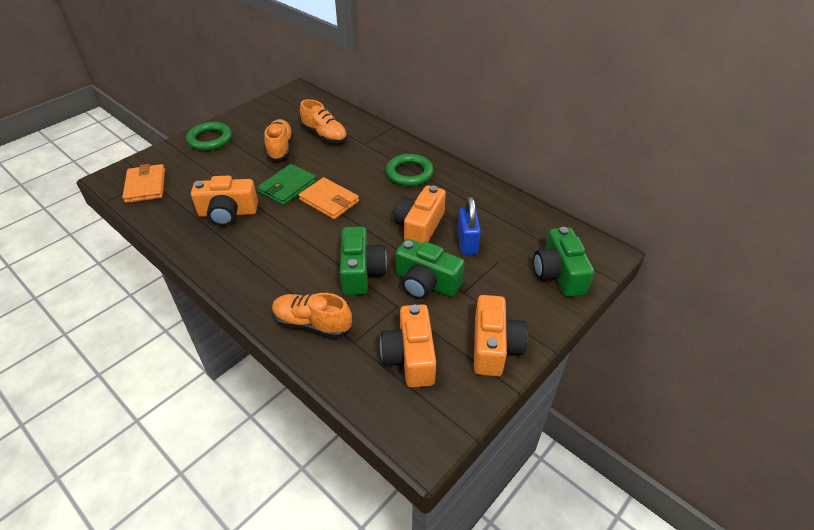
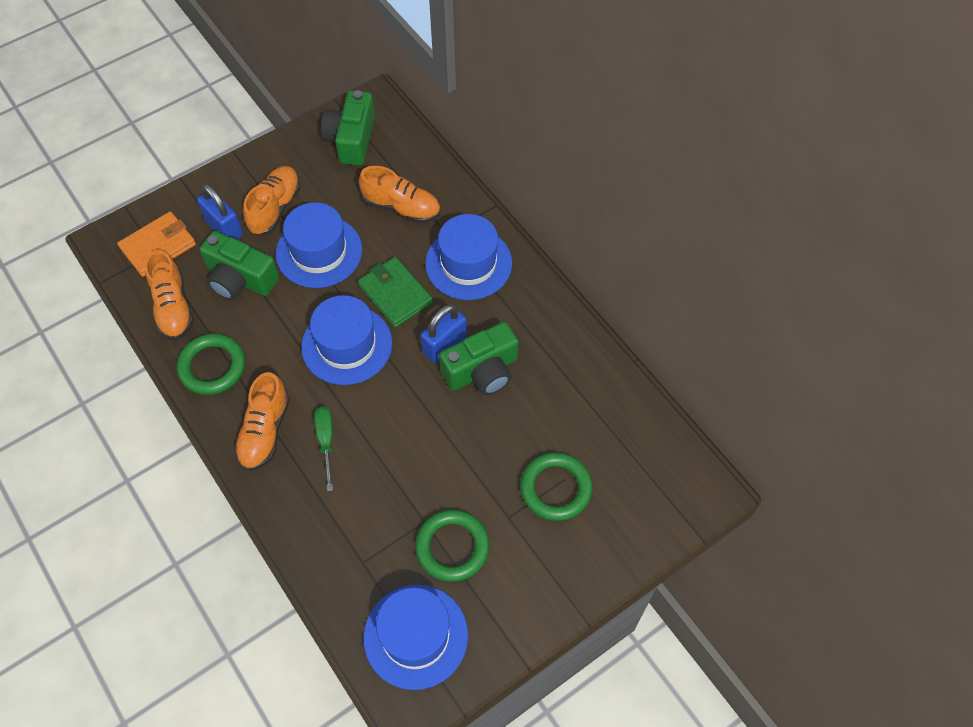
blue hat: 0 -> 4
blue padlock: 1 -> 2
green ring: 2 -> 3
green screwdriver: 0 -> 1
orange camera: 4 -> 0
orange shoe: 3 -> 4
orange wallet: 2 -> 1

